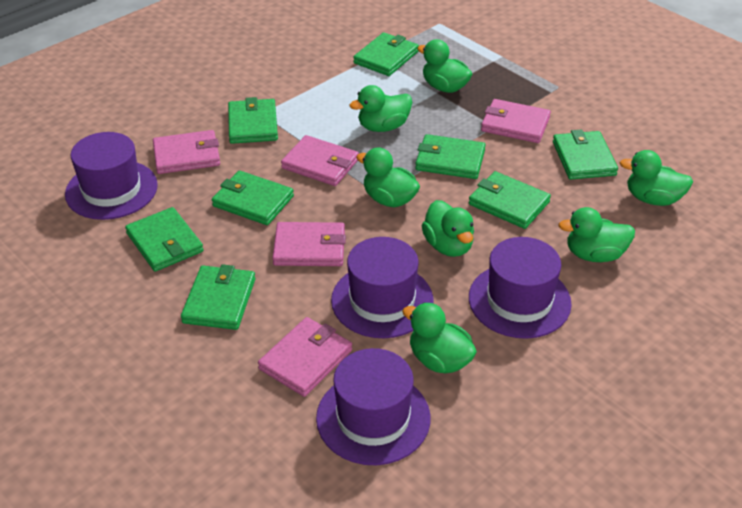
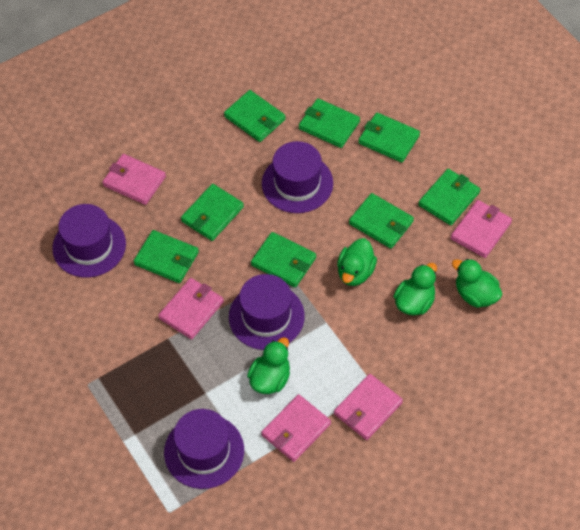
green duck: 7 -> 4

